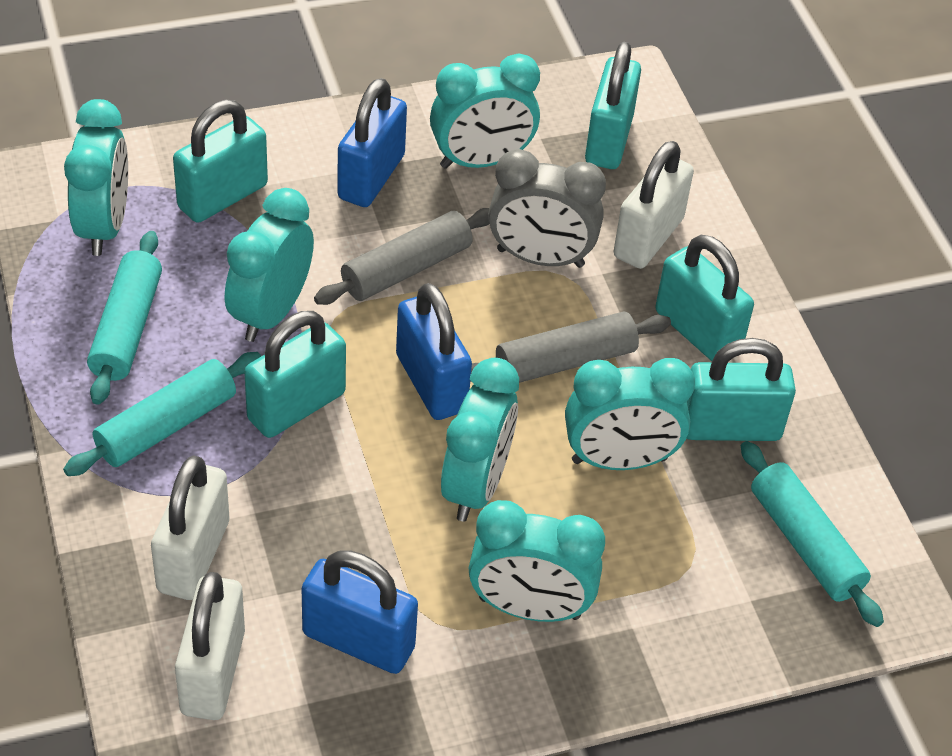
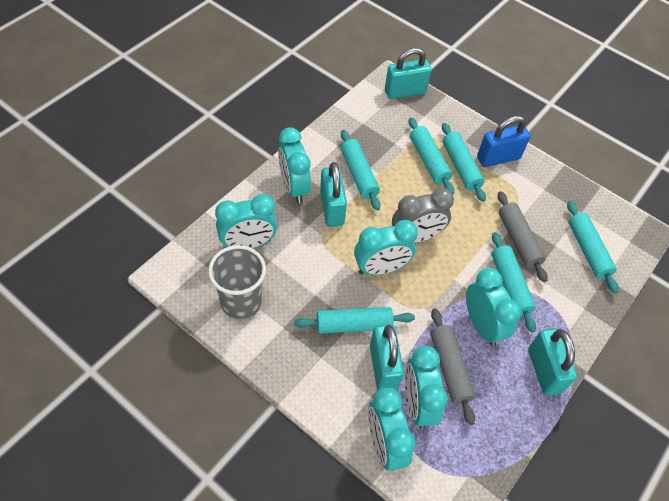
blue padlock: 3 -> 1
grey cup: 0 -> 1
turquoise padlock: 5 -> 4
turquoise rolling pin: 3 -> 6
white padlock: 3 -> 0

